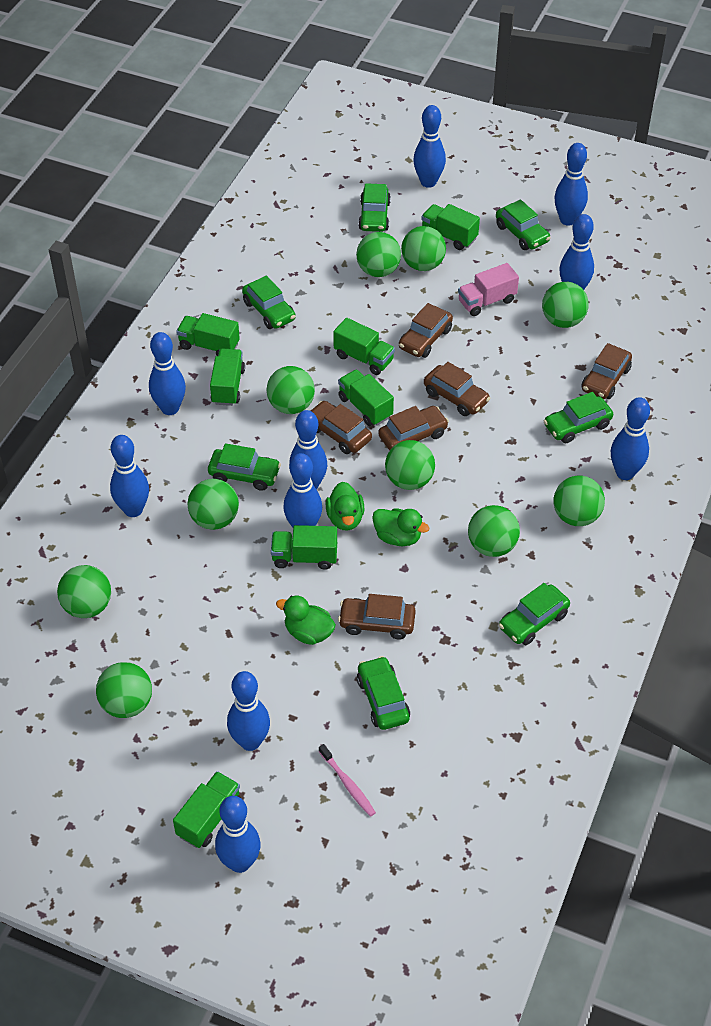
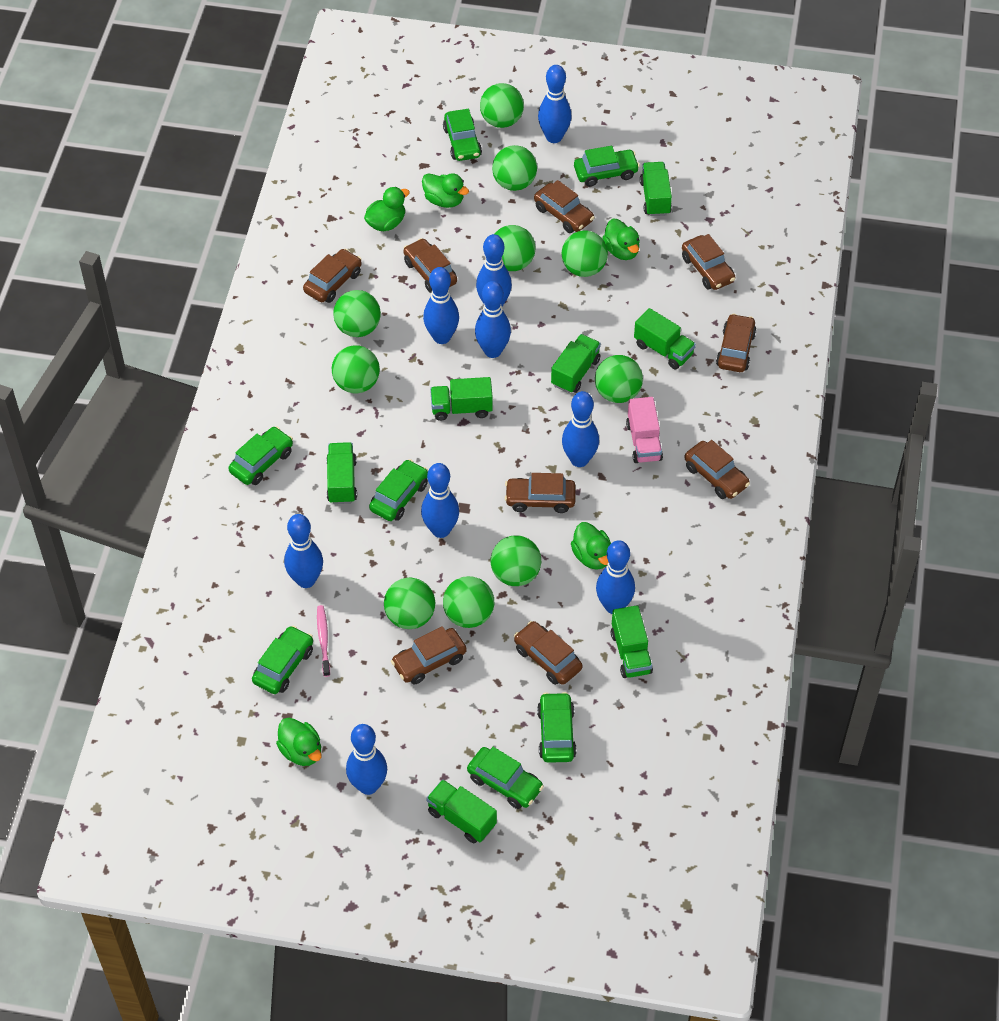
blue bowling pin: 10 -> 9
brown car: 6 -> 9
green duck: 3 -> 5

